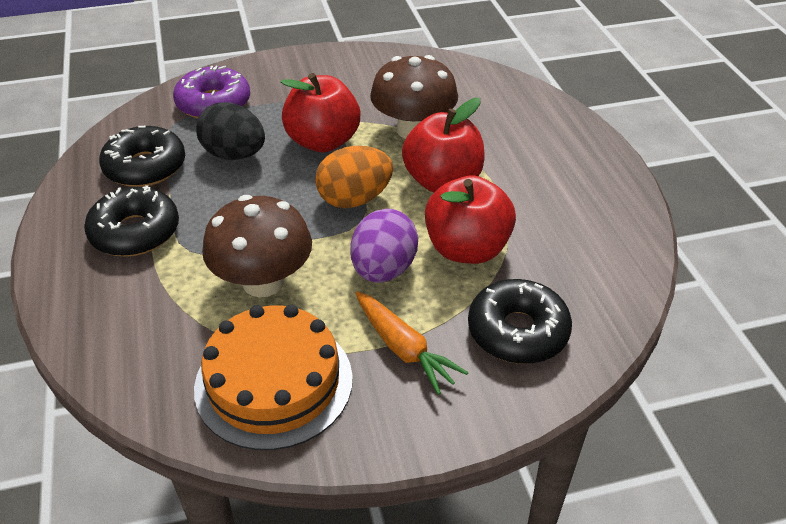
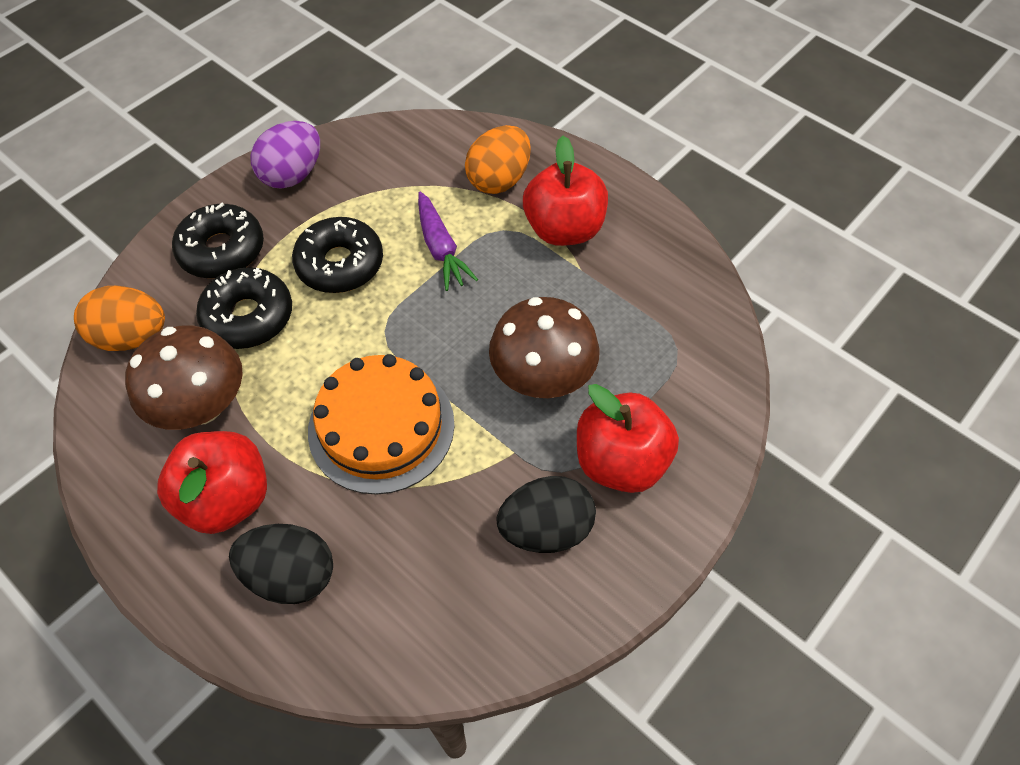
black egg: 1 -> 2
orange carrot: 1 -> 0
orange egg: 1 -> 2
purple carrot: 0 -> 1
purple donut: 1 -> 0

